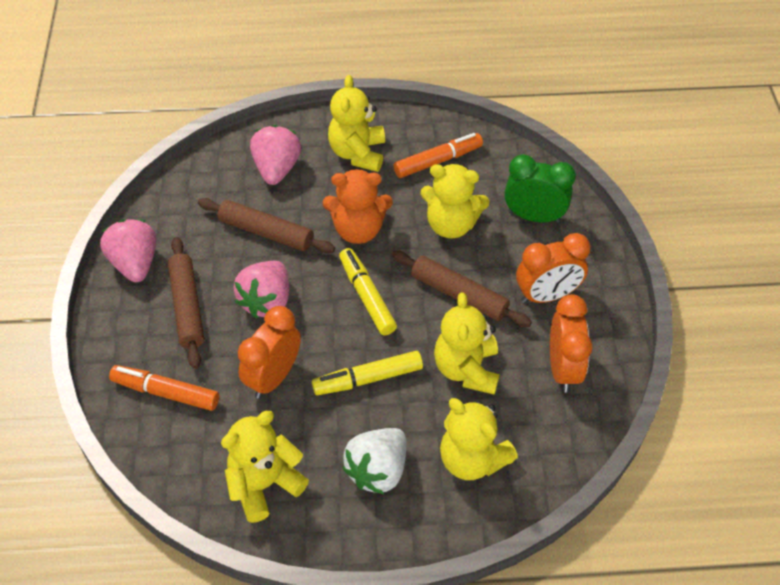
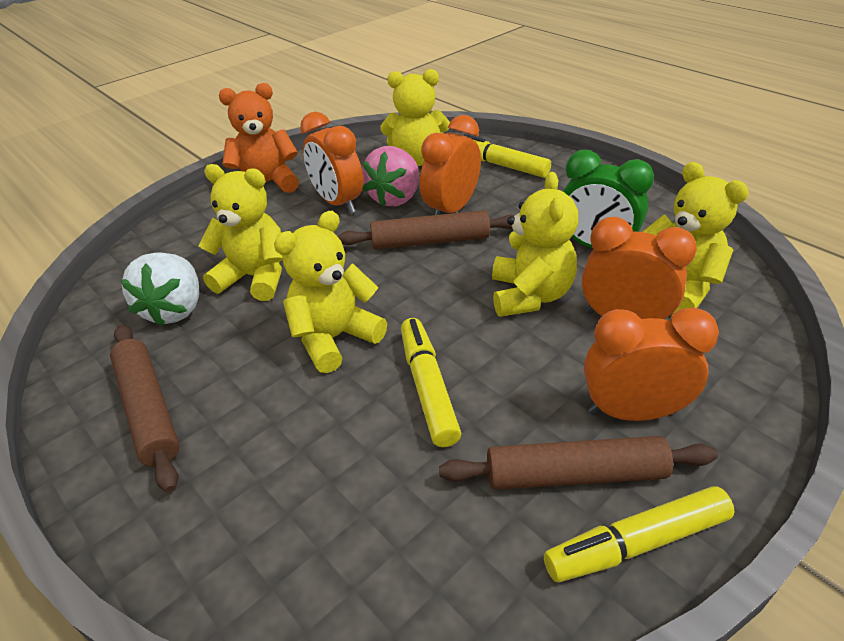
orange clock: 3 -> 4
orange marker: 2 -> 0
pink strawberry: 3 -> 1
yellow marker: 2 -> 3

